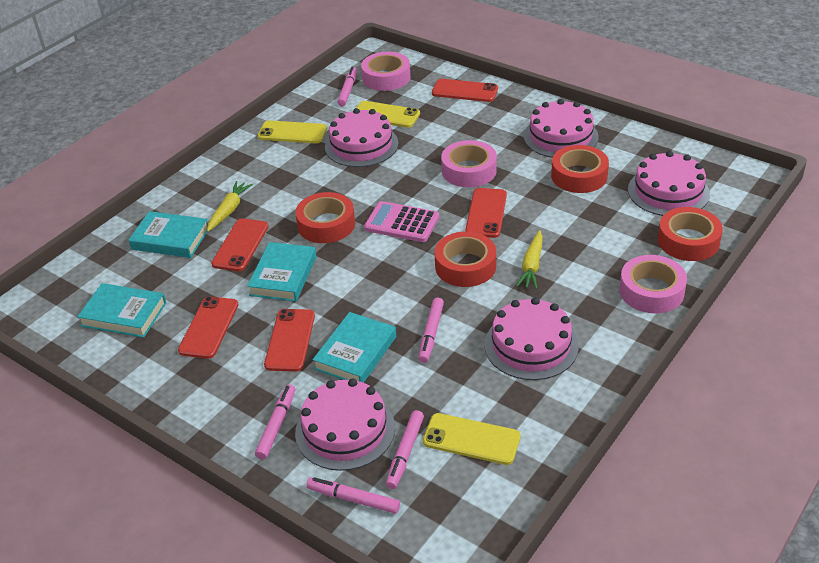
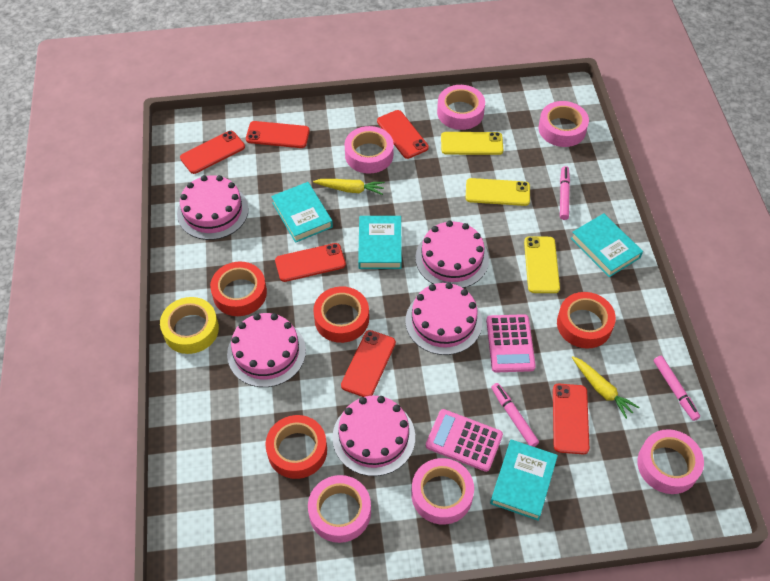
pink calculator: 1 -> 2
pink marker: 5 -> 3
pink tape: 3 -> 6
red phone: 5 -> 6
yellow tape: 0 -> 1

